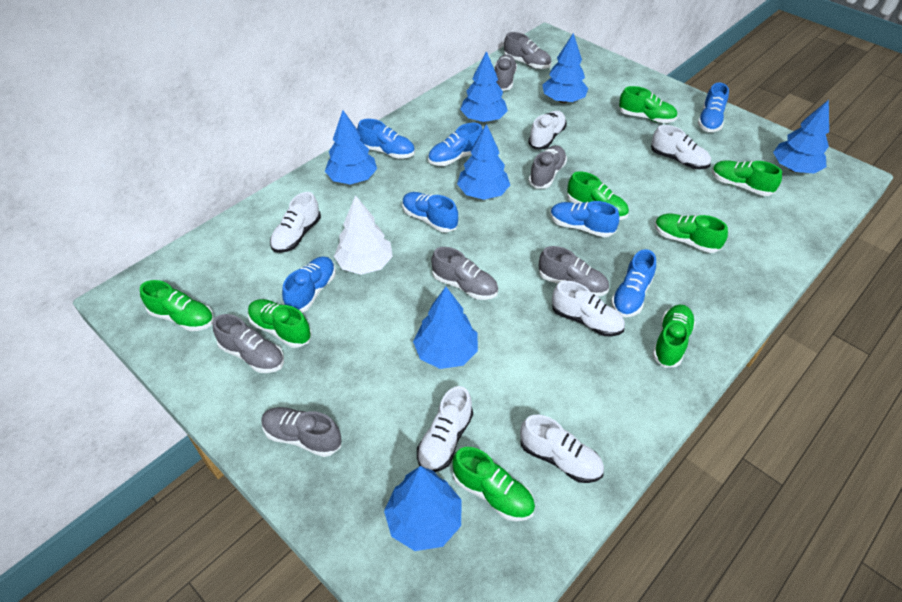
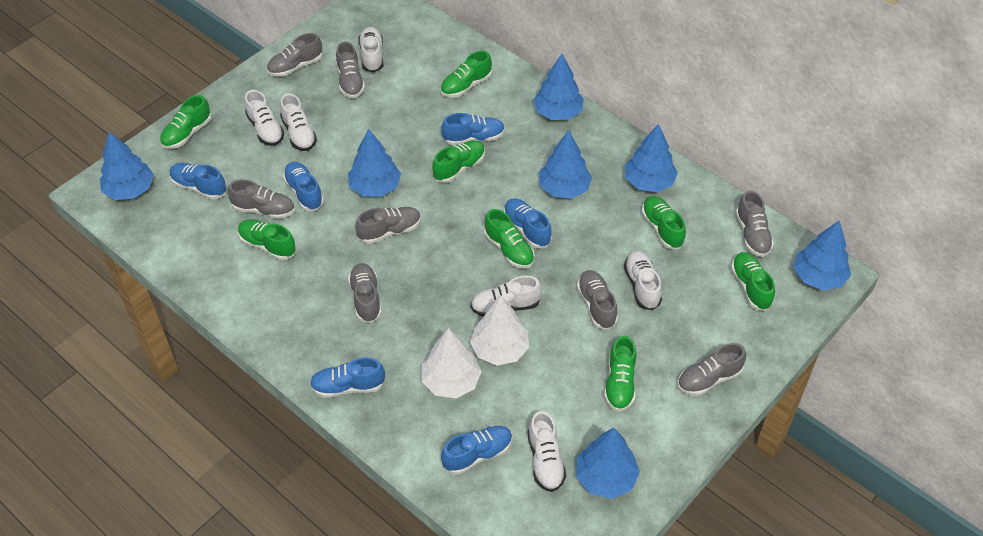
blue shoe: 7 -> 6
grey shoe: 7 -> 8
white tree: 1 -> 2

